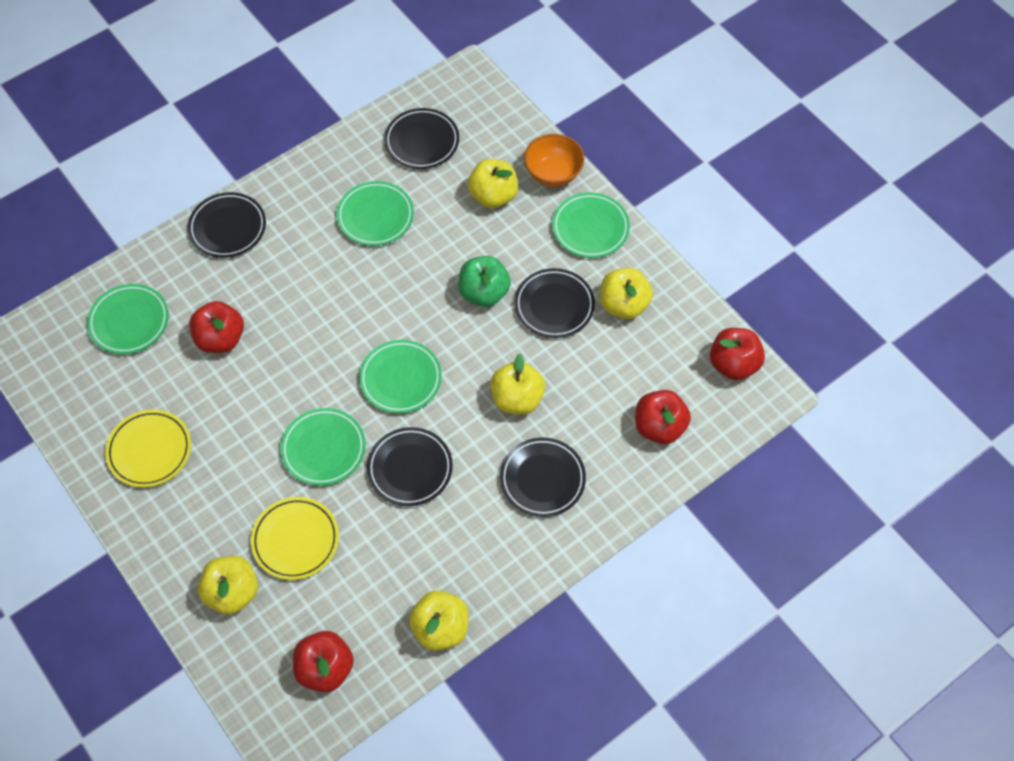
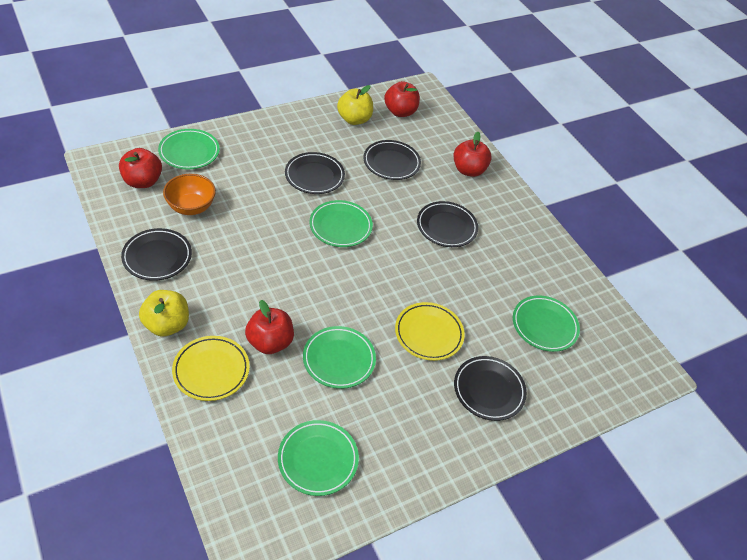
green apple: 1 -> 0
yellow apple: 5 -> 2

